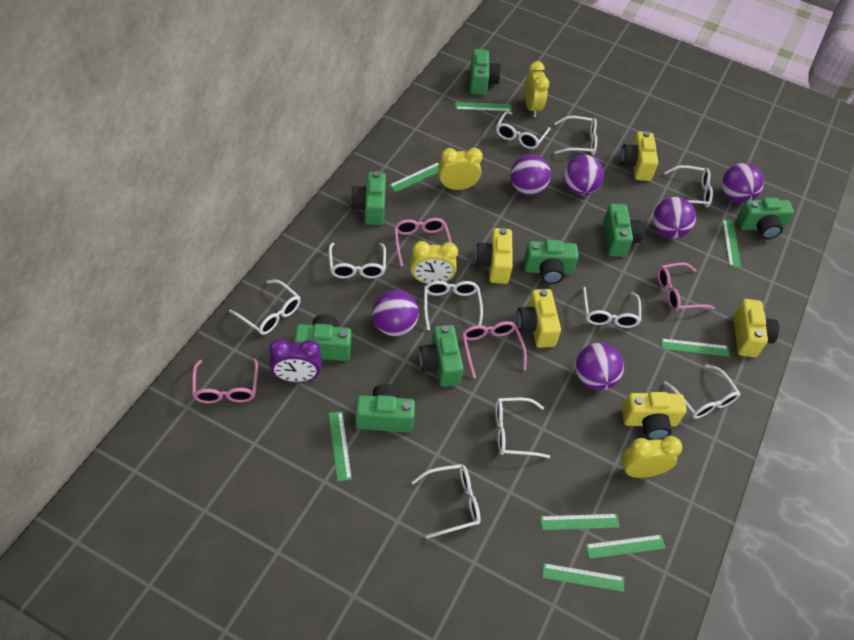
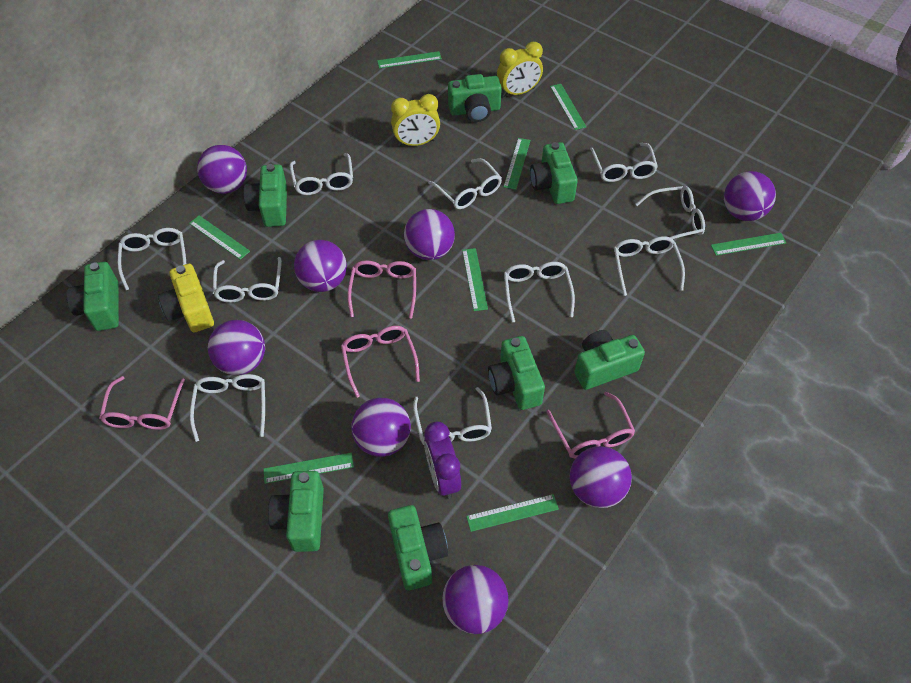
purple ball: 6 -> 8
yellow camera: 5 -> 1
yellow clock: 4 -> 2

